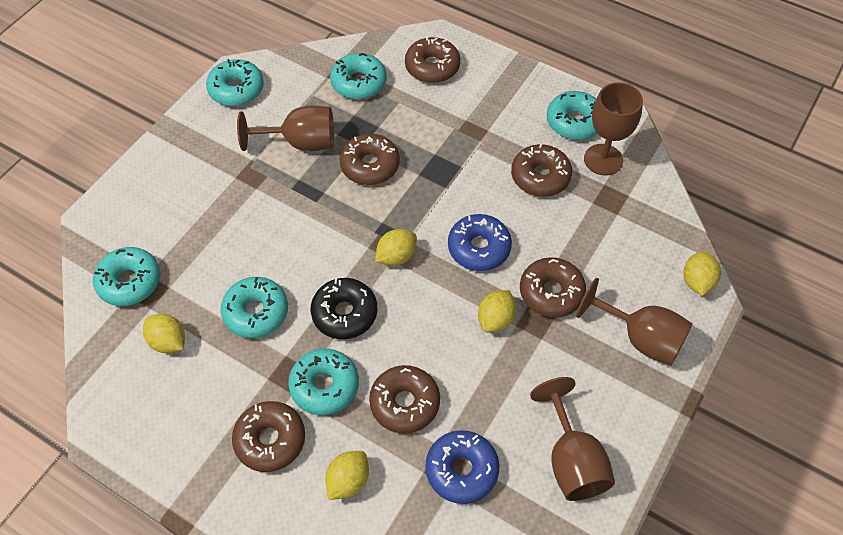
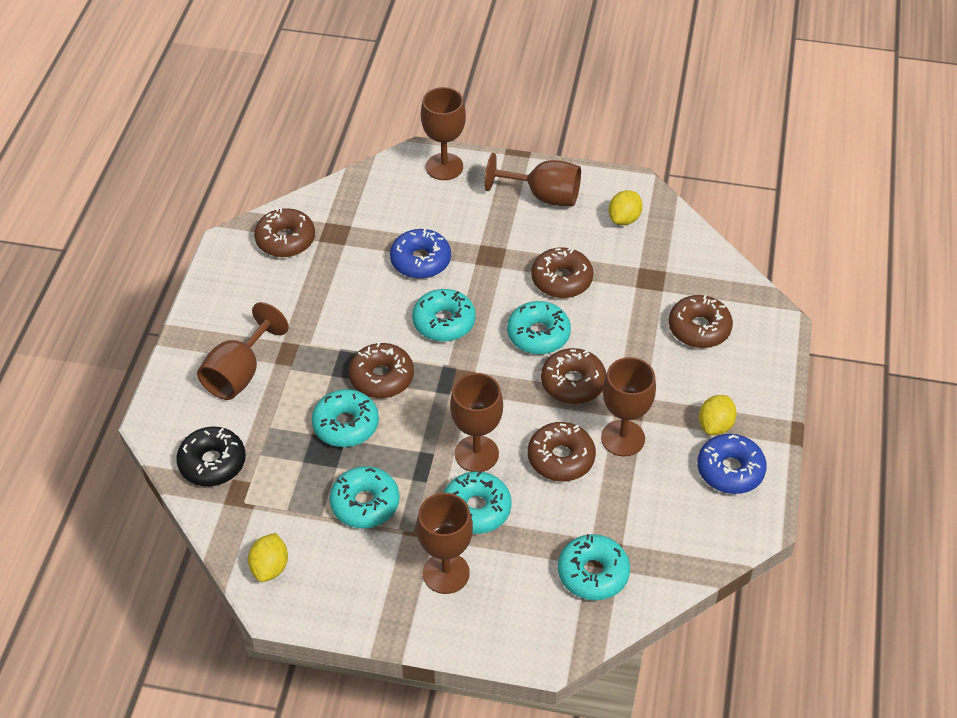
brown goblet: 4 -> 6
yellow lemon: 5 -> 3

